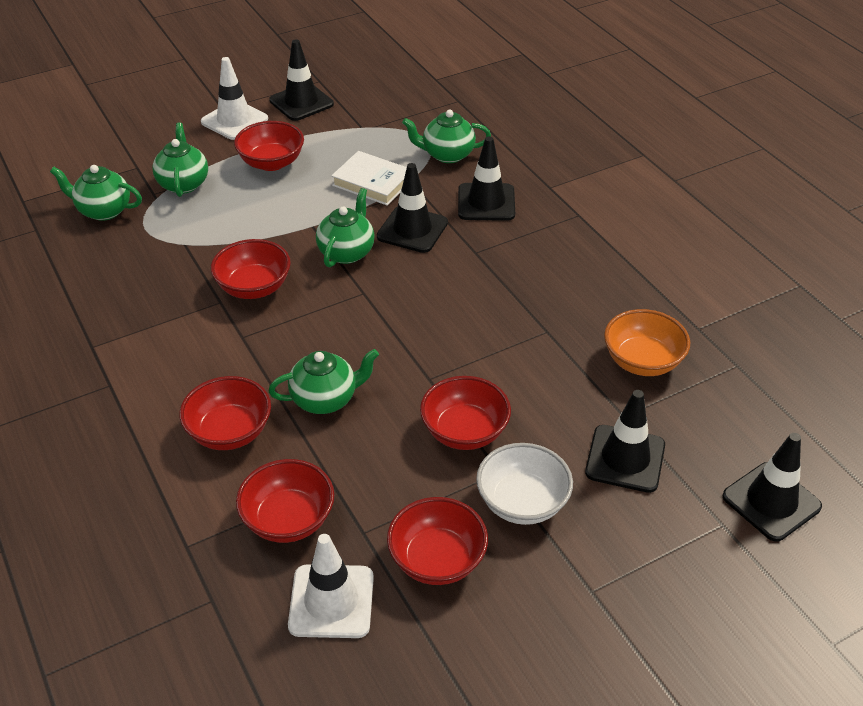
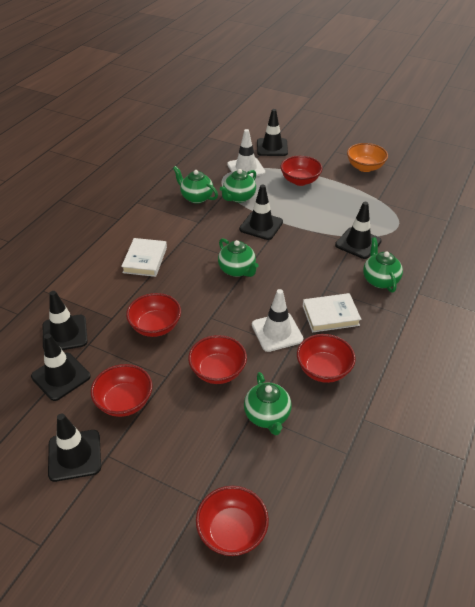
black traffic cone: 5 -> 6
white book: 1 -> 2
white bowl: 1 -> 0

